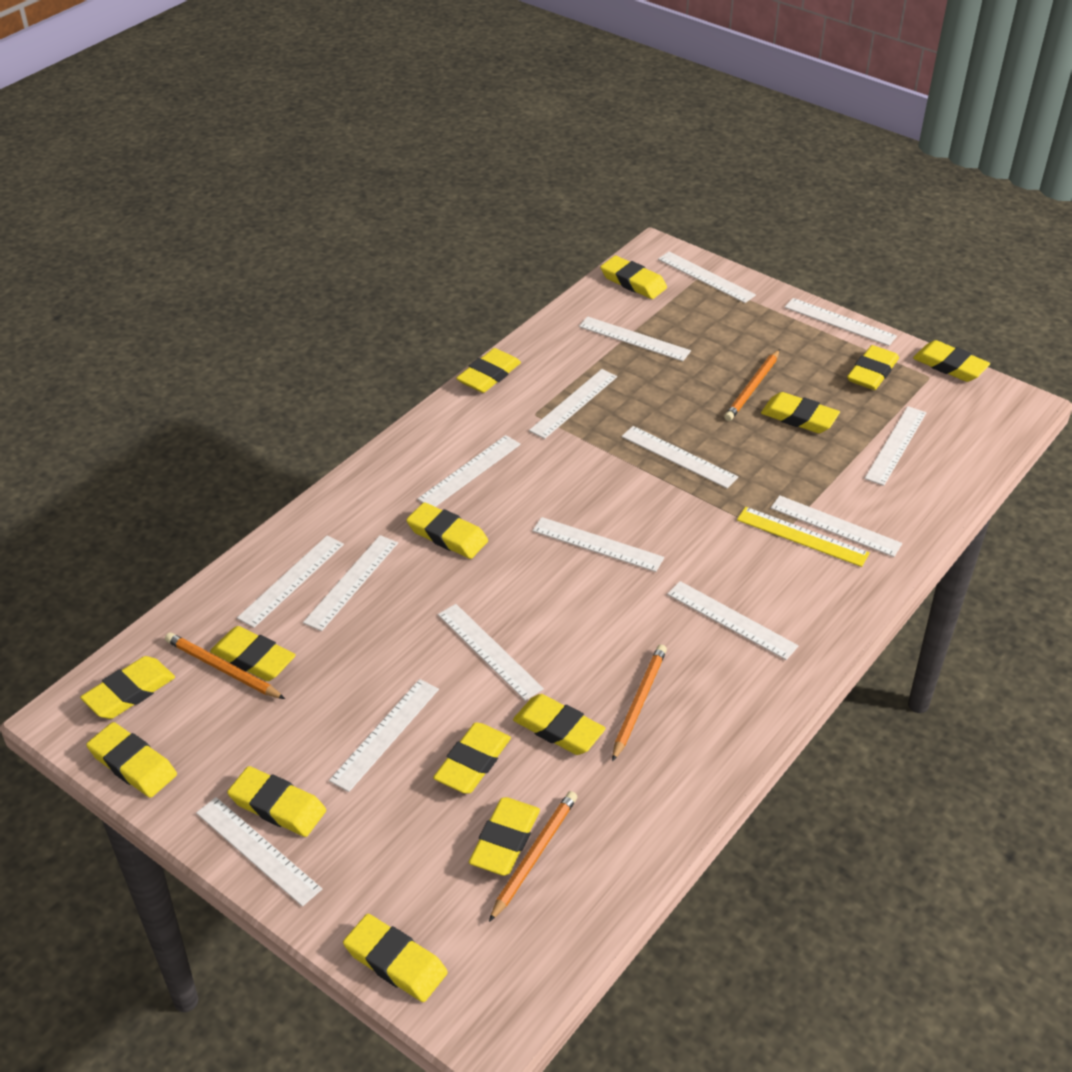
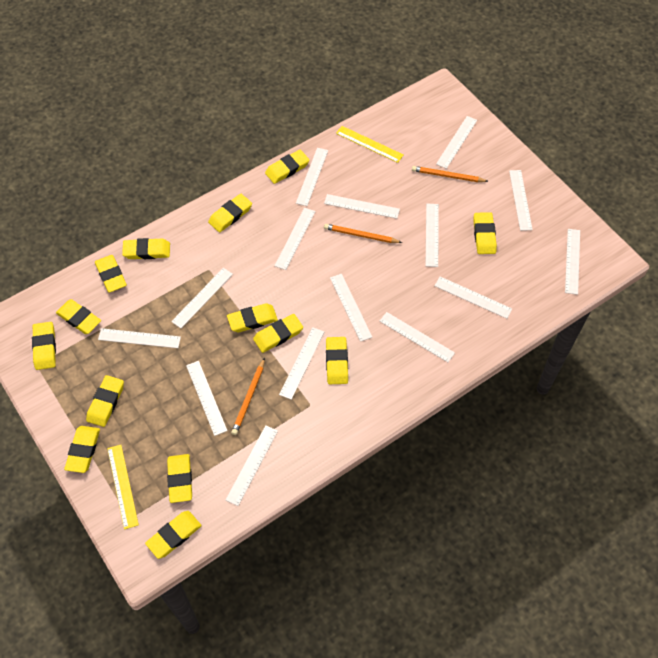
orange pencil: 4 -> 3
yellow ruler: 1 -> 2

